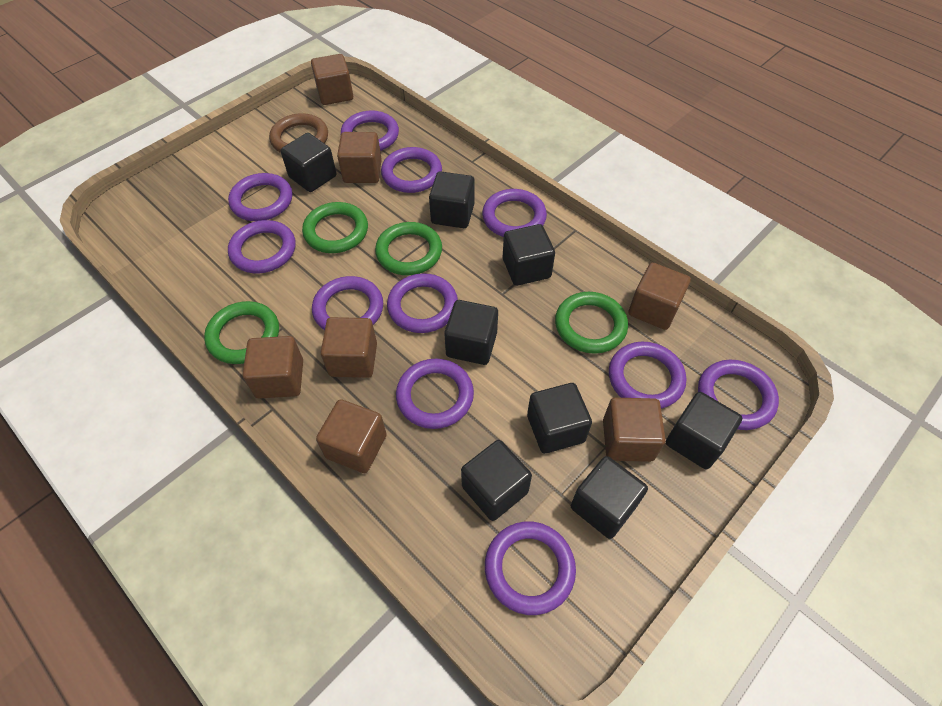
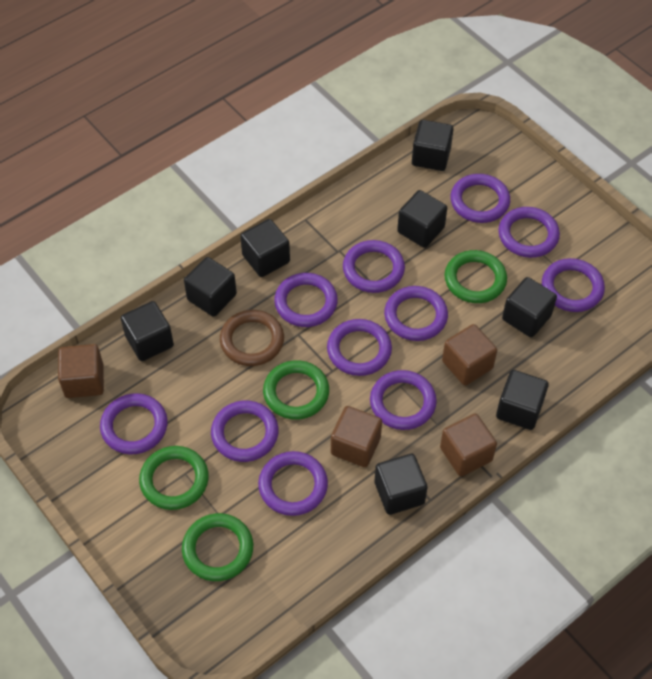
brown cube: 7 -> 4

